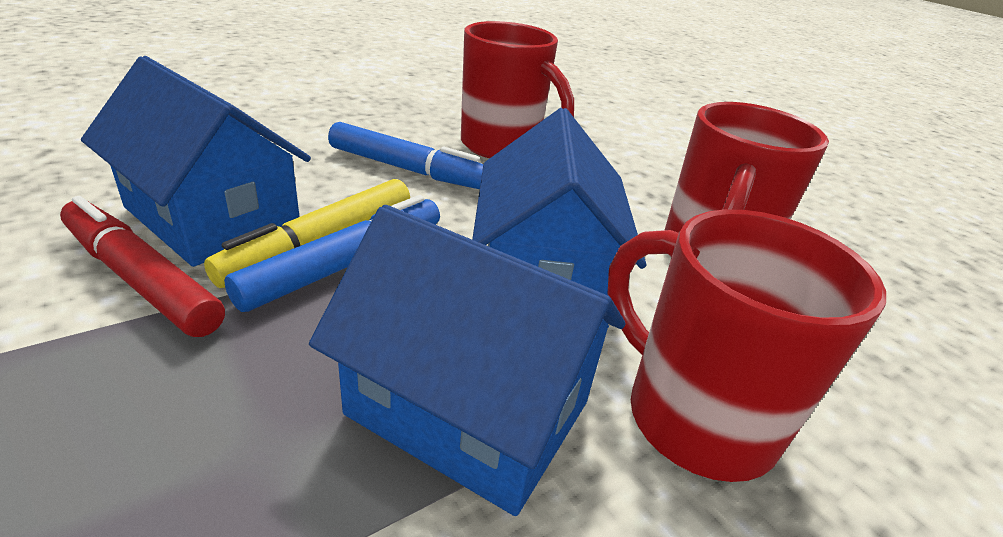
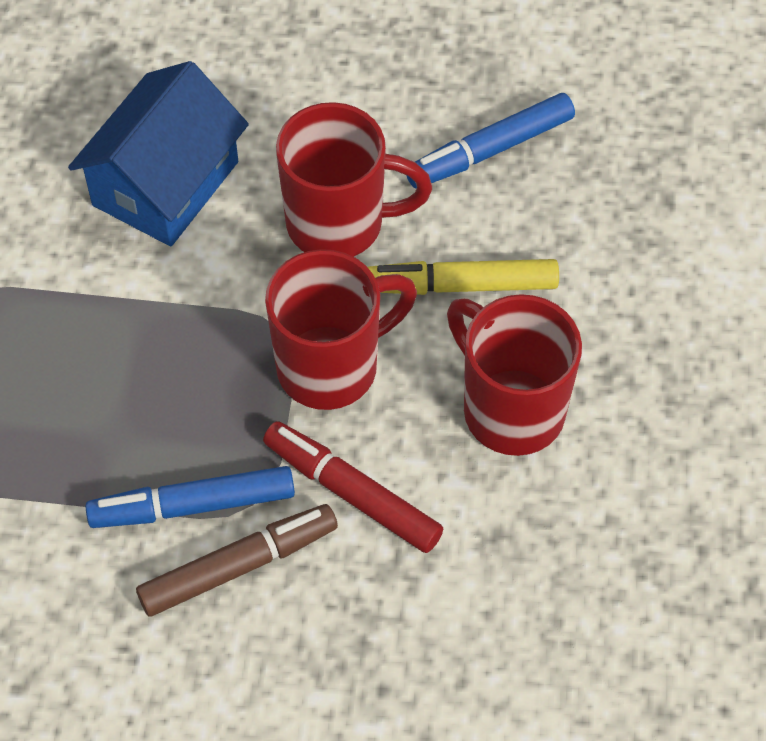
blue house: 3 -> 1
brown marker: 0 -> 1

